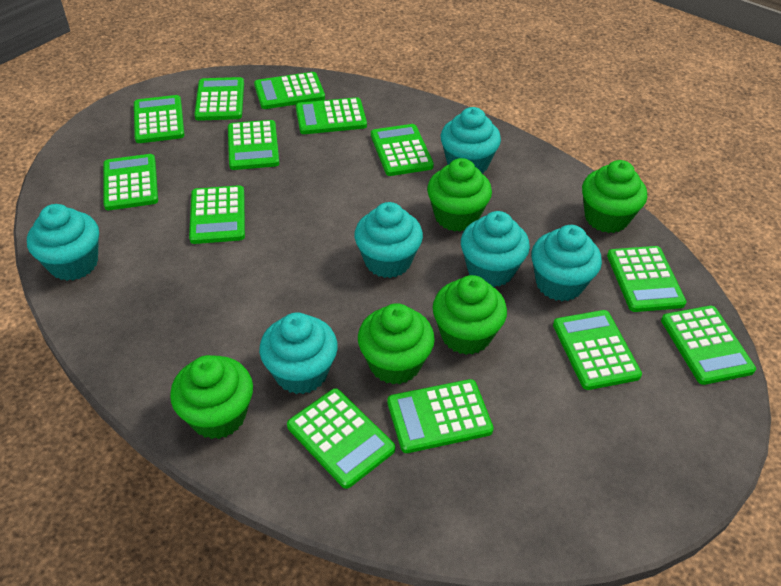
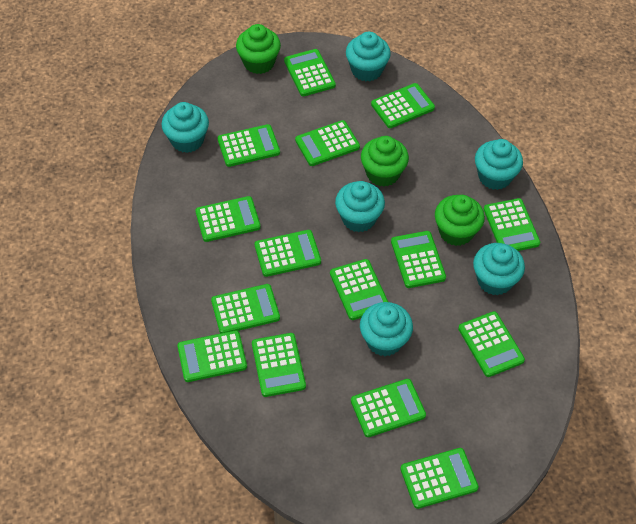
green calculator: 13 -> 15
green cupcake: 5 -> 3

